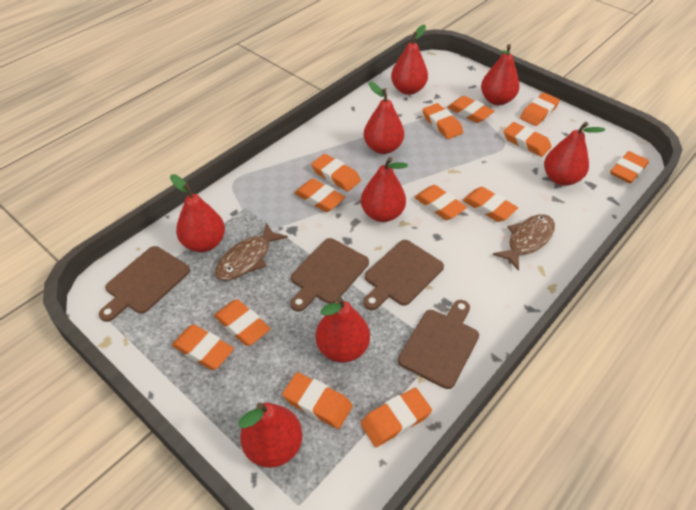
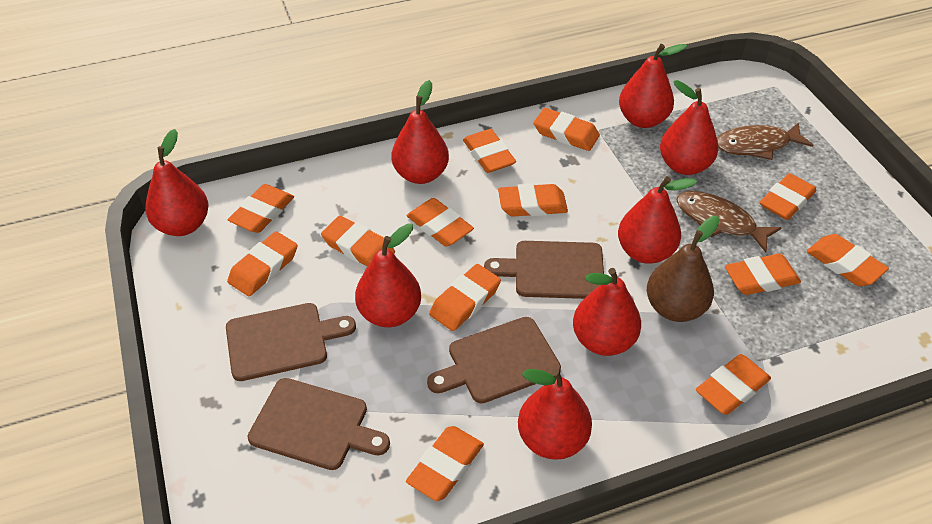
brown pear: 0 -> 1

